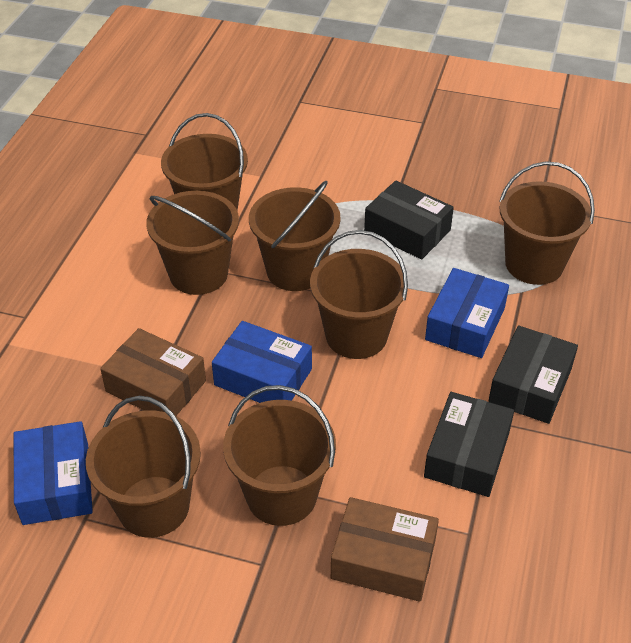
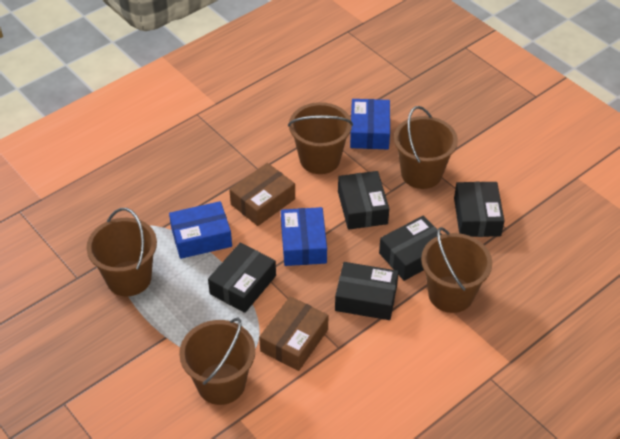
black box: 3 -> 5
brown bucket: 7 -> 5

